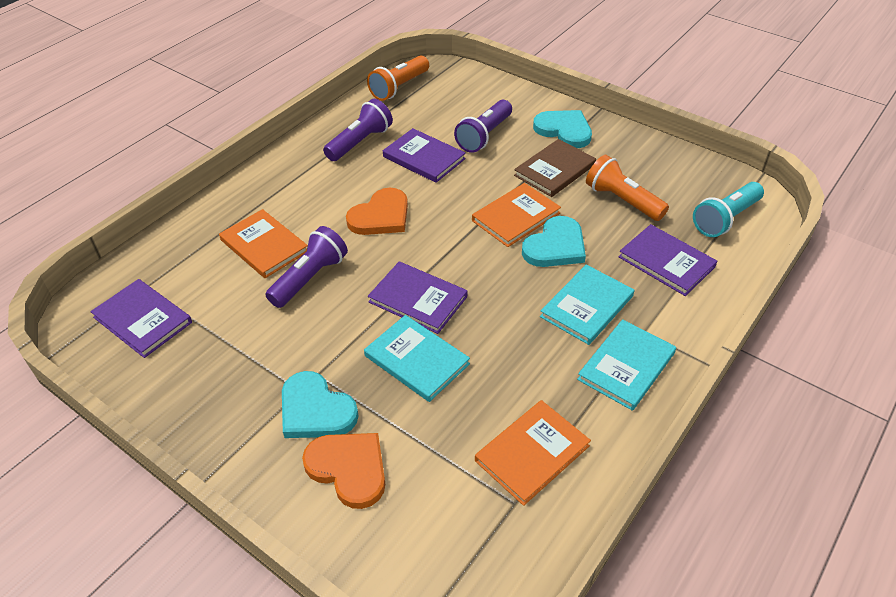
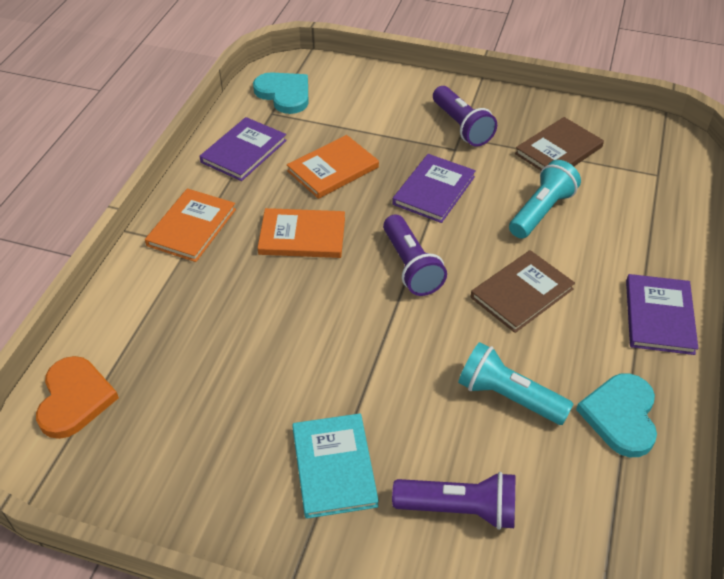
brown book: 1 -> 2
orange flashlight: 2 -> 0
orange heart: 2 -> 1
purple book: 4 -> 3
turquoise book: 3 -> 1
turquoise flashlight: 1 -> 2
turquoise heart: 3 -> 2

